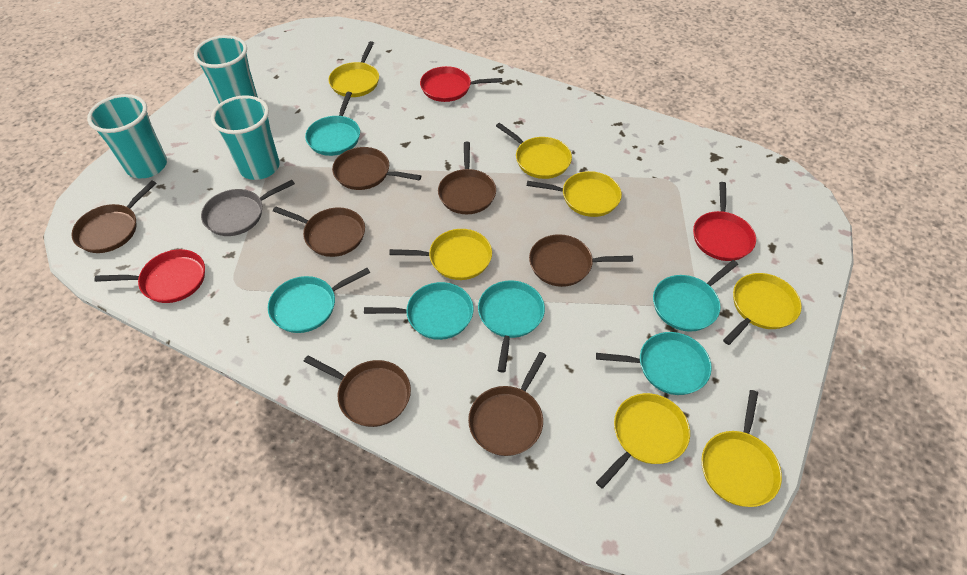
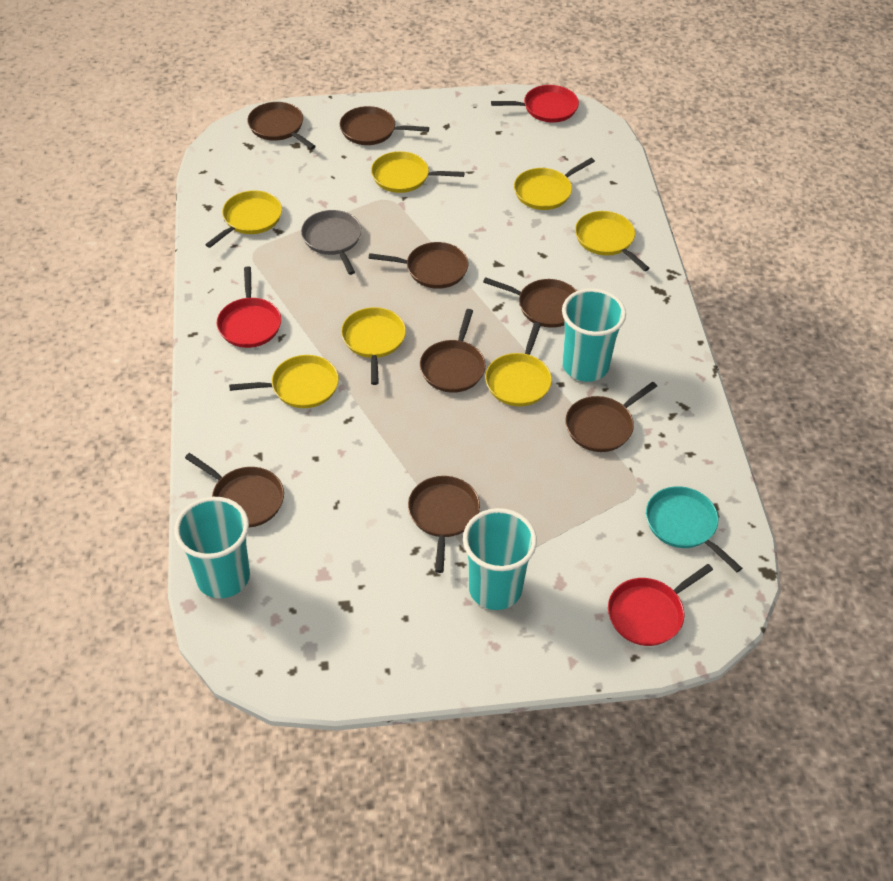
brown pan: 7 -> 8
turquoise pan: 6 -> 1

